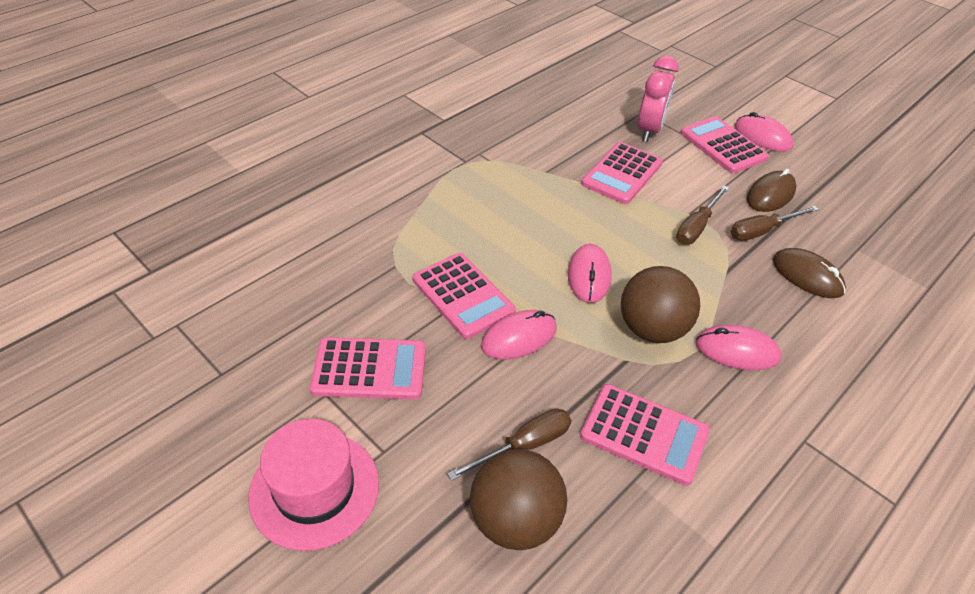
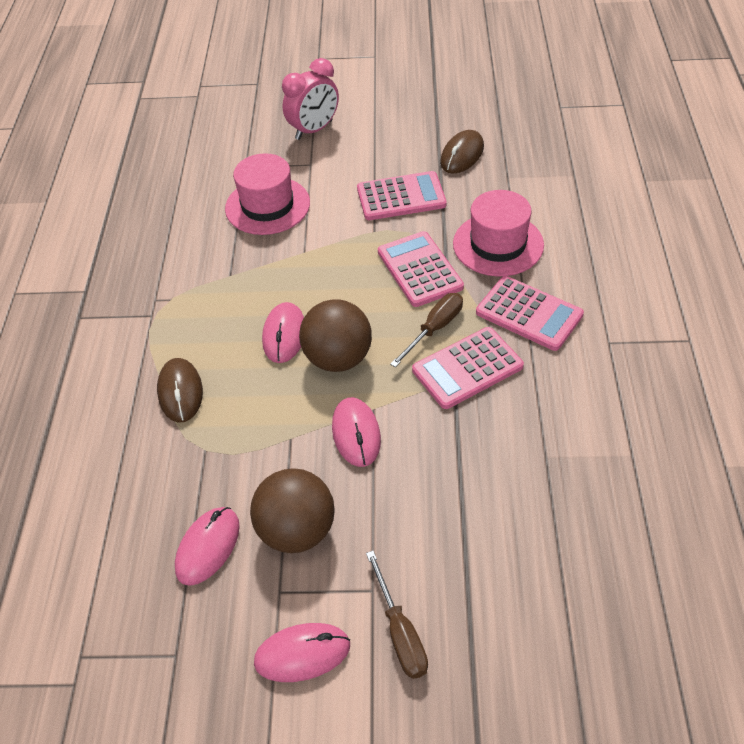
brown screwdriver: 3 -> 2
pink calculator: 5 -> 4
pink hat: 1 -> 2

